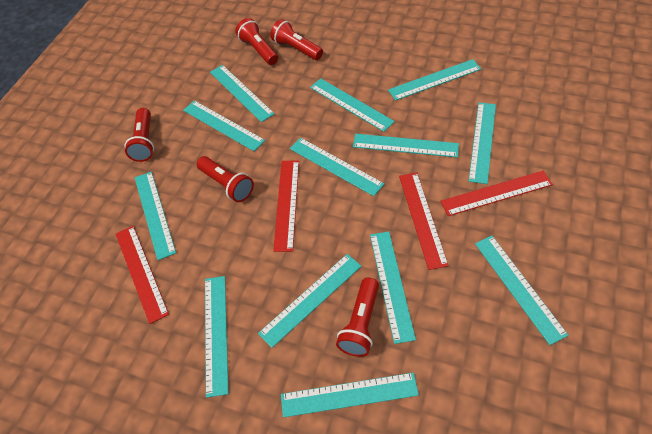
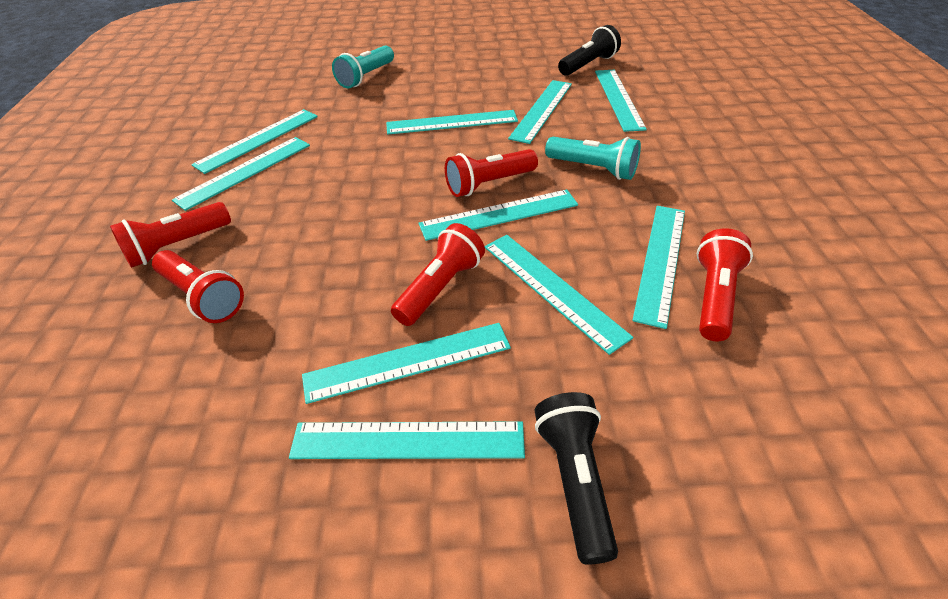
black flashlight: 0 -> 2
red ruler: 4 -> 0
turquoise flashlight: 0 -> 2
turquoise ruler: 13 -> 10

